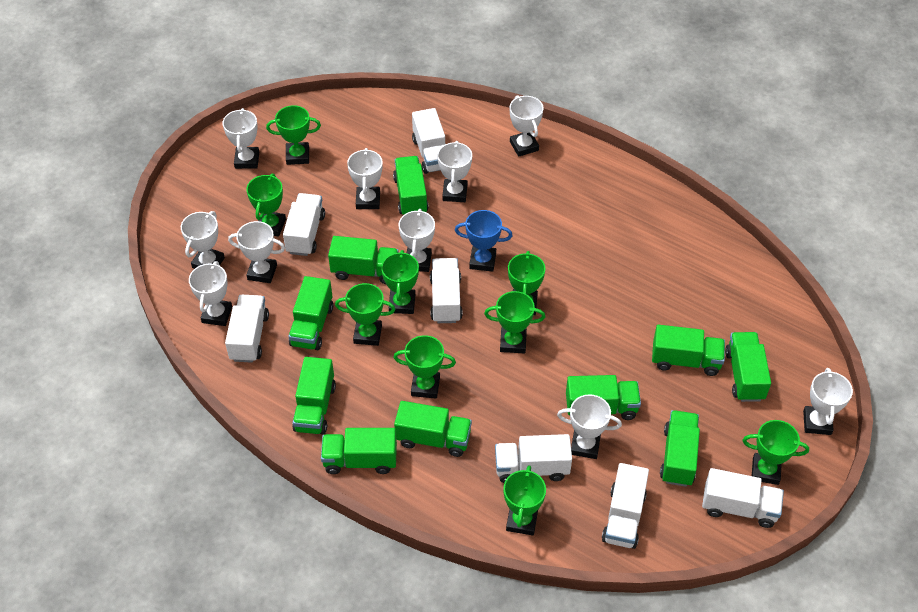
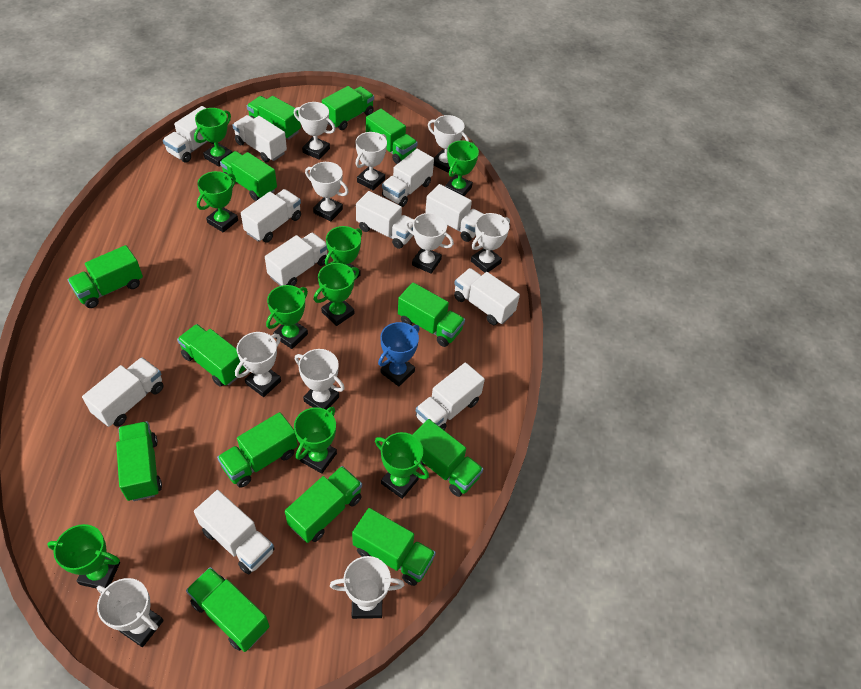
green truck: 10 -> 13
white truck: 7 -> 11

